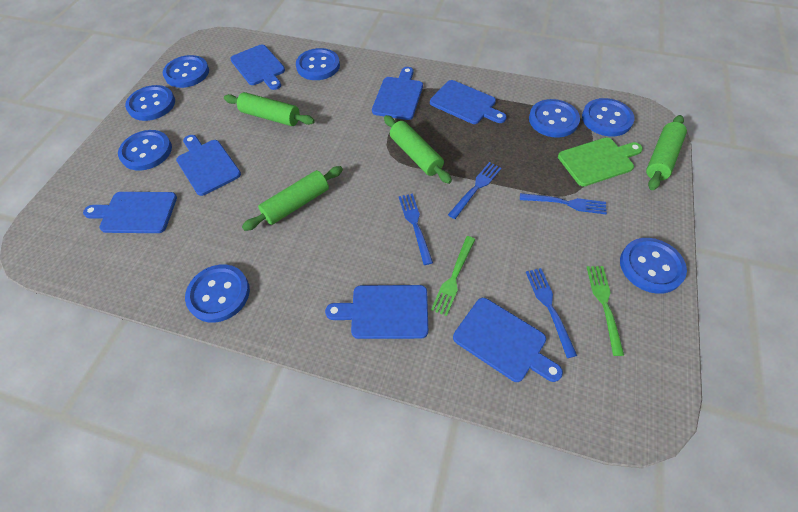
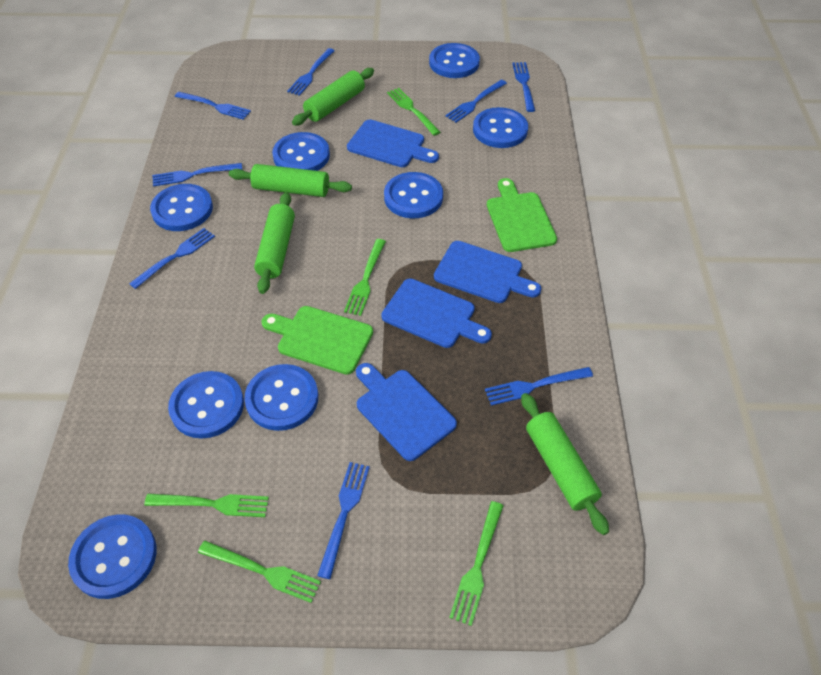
blue cutting board: 7 -> 4
blue fork: 4 -> 8
green cutting board: 1 -> 2
green fork: 2 -> 5

